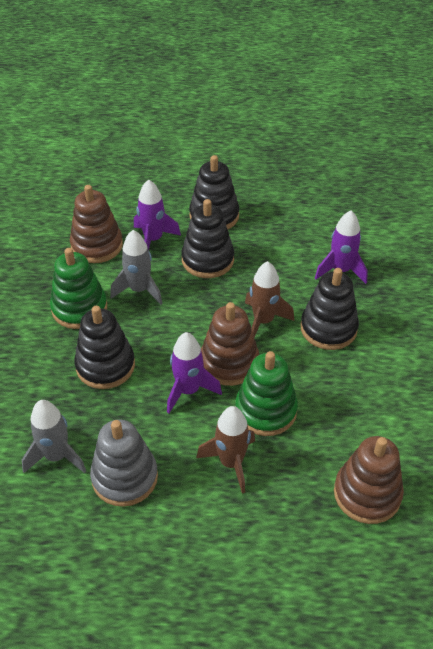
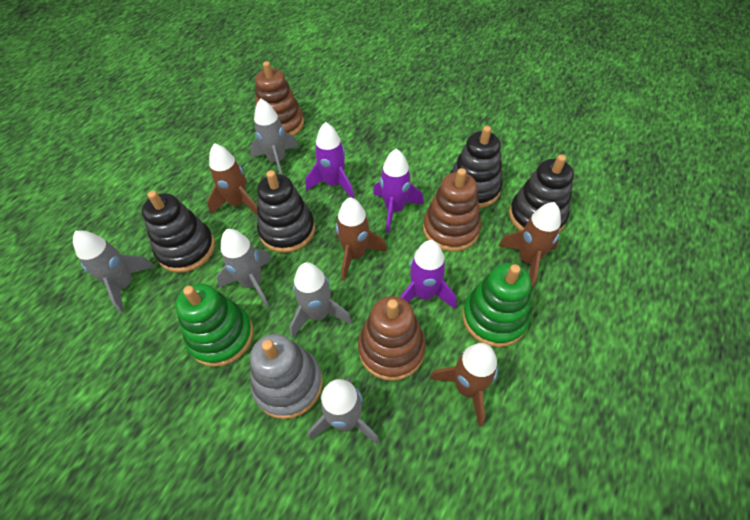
brown rocket: 2 -> 4
grey rocket: 2 -> 5

